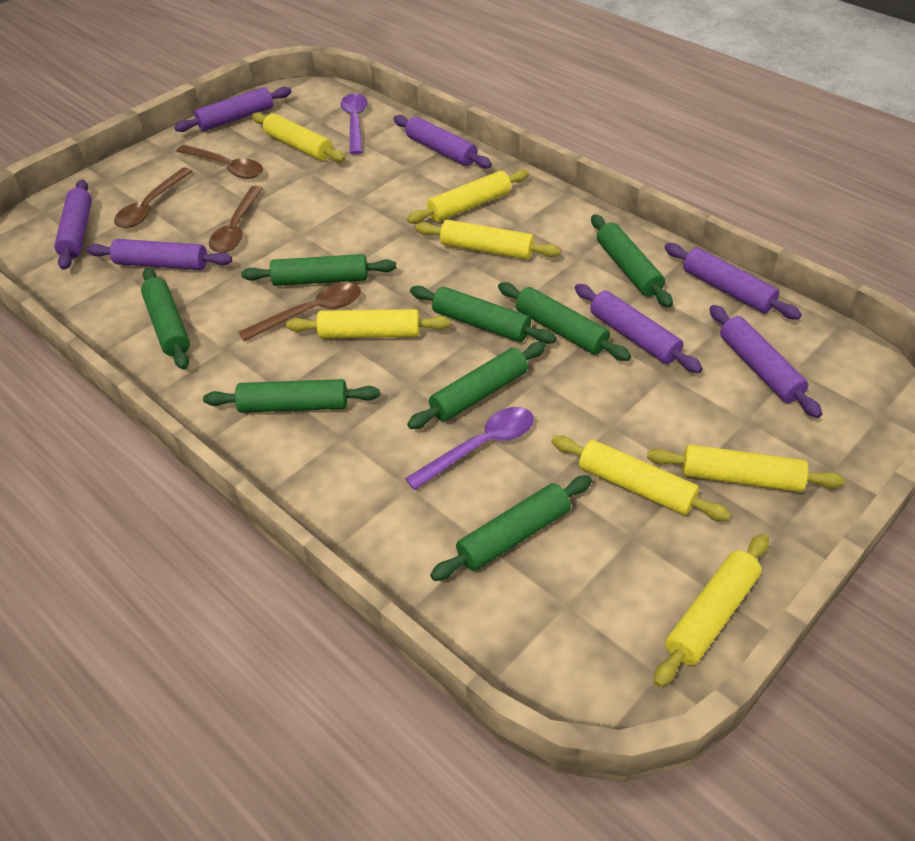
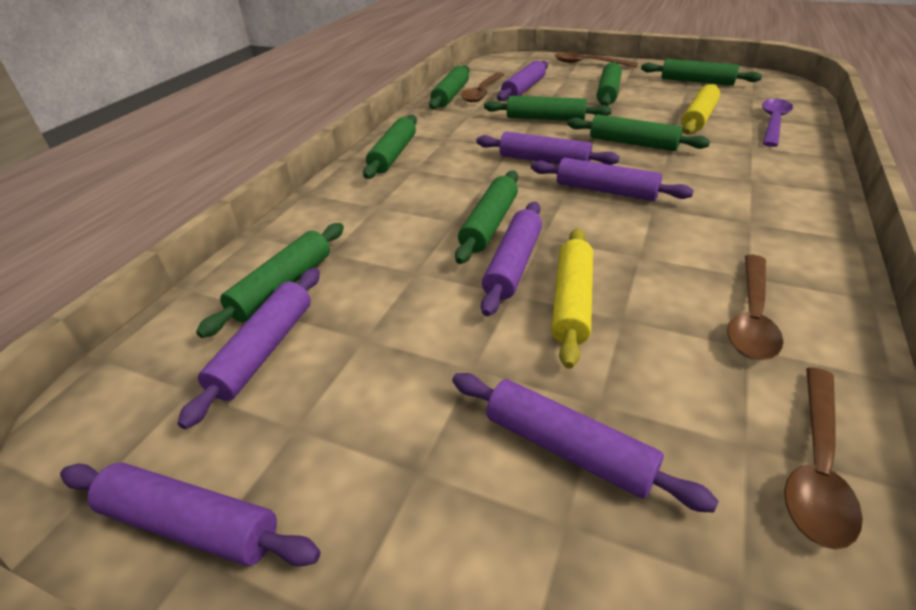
purple spoon: 2 -> 1
yellow rolling pin: 7 -> 2

